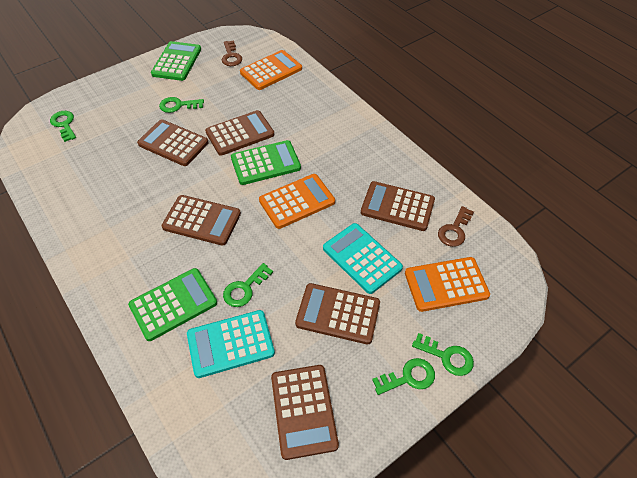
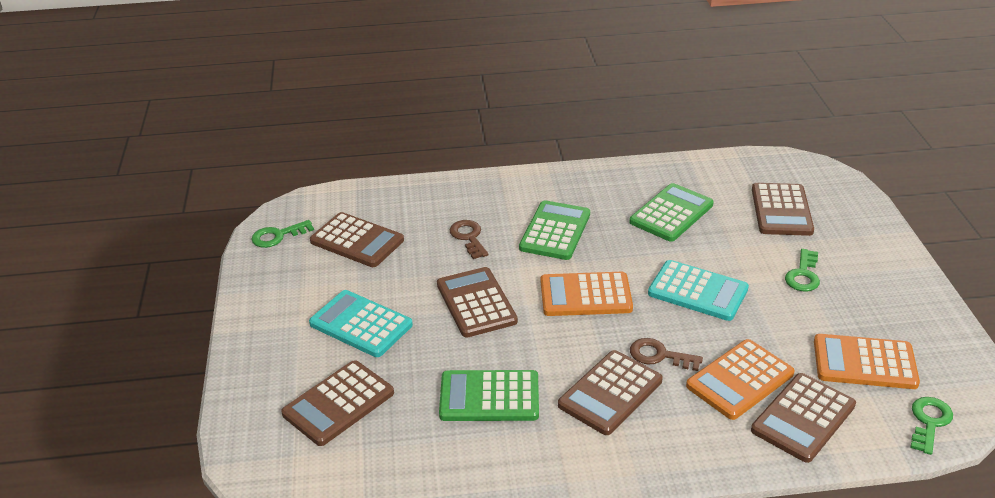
green key: 5 -> 3

